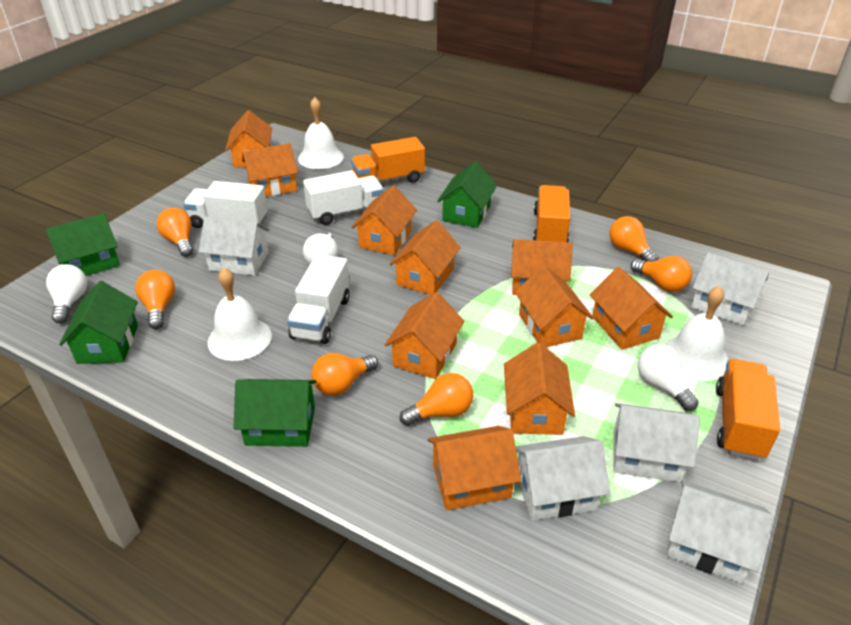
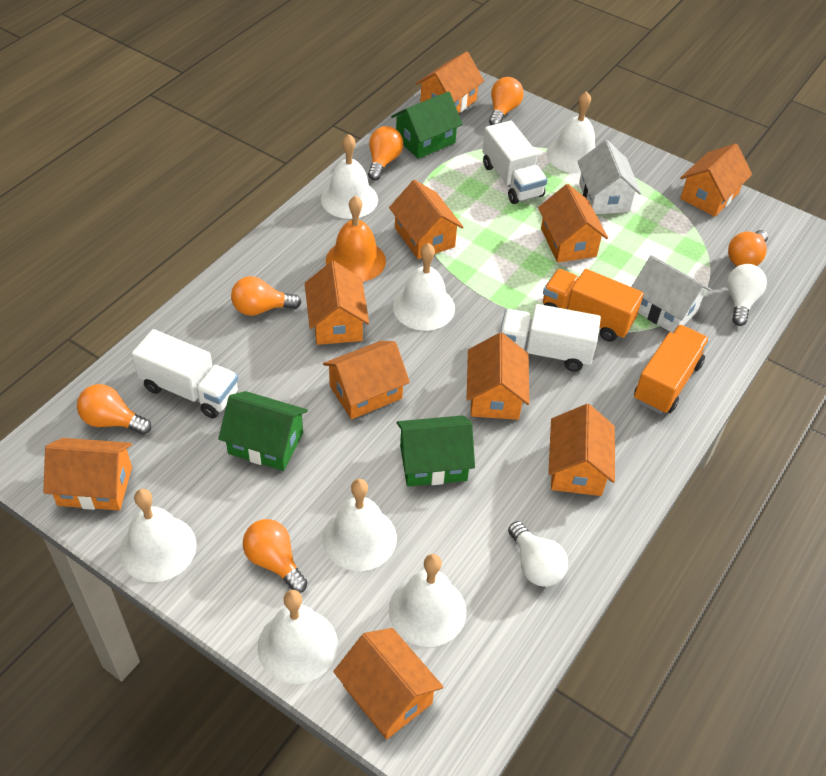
green house: 4 -> 3
orange bell: 0 -> 1
orange truck: 3 -> 2
white bell: 3 -> 7
white house: 5 -> 2
white light bulb: 3 -> 2

